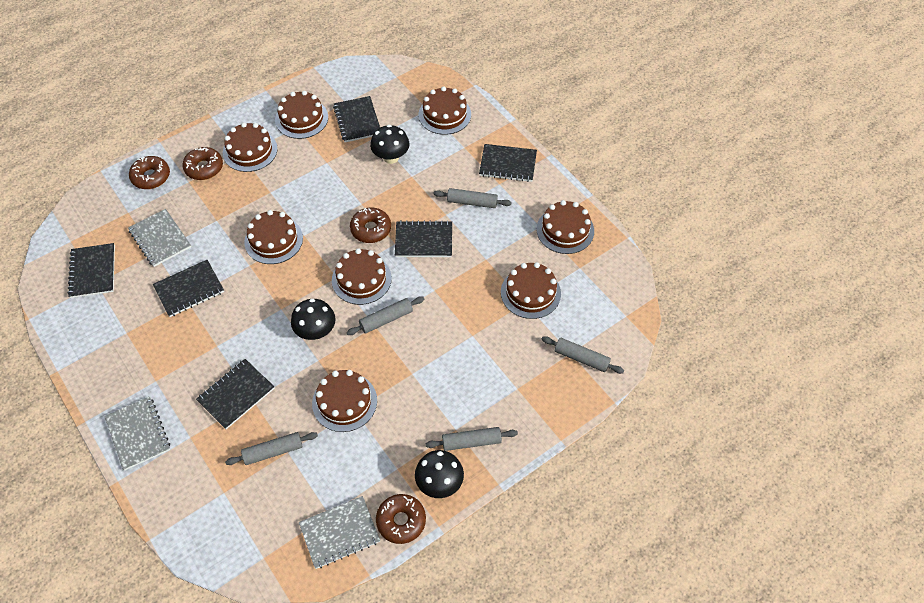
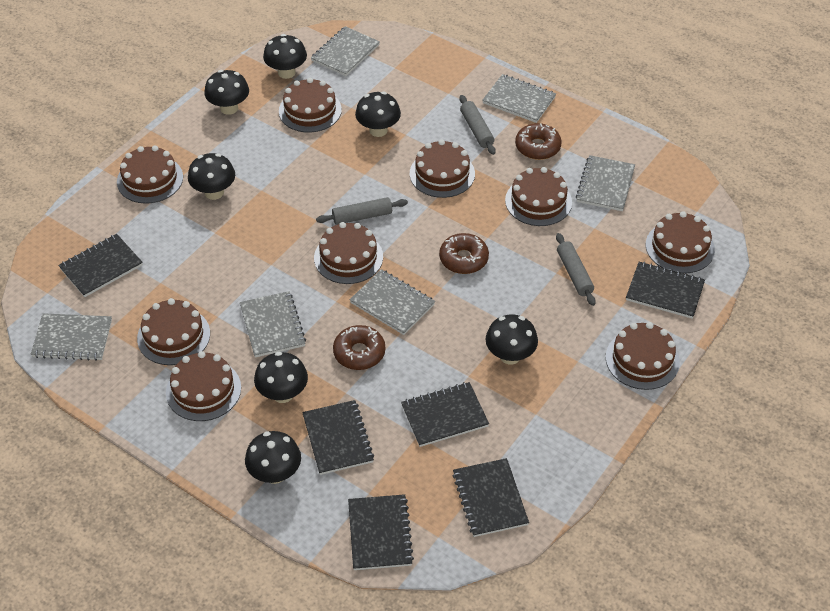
black mushroom: 3 -> 7
brown cake: 8 -> 9
brown donut: 4 -> 3
grey notebook: 3 -> 6
grey rolling pin: 5 -> 3

